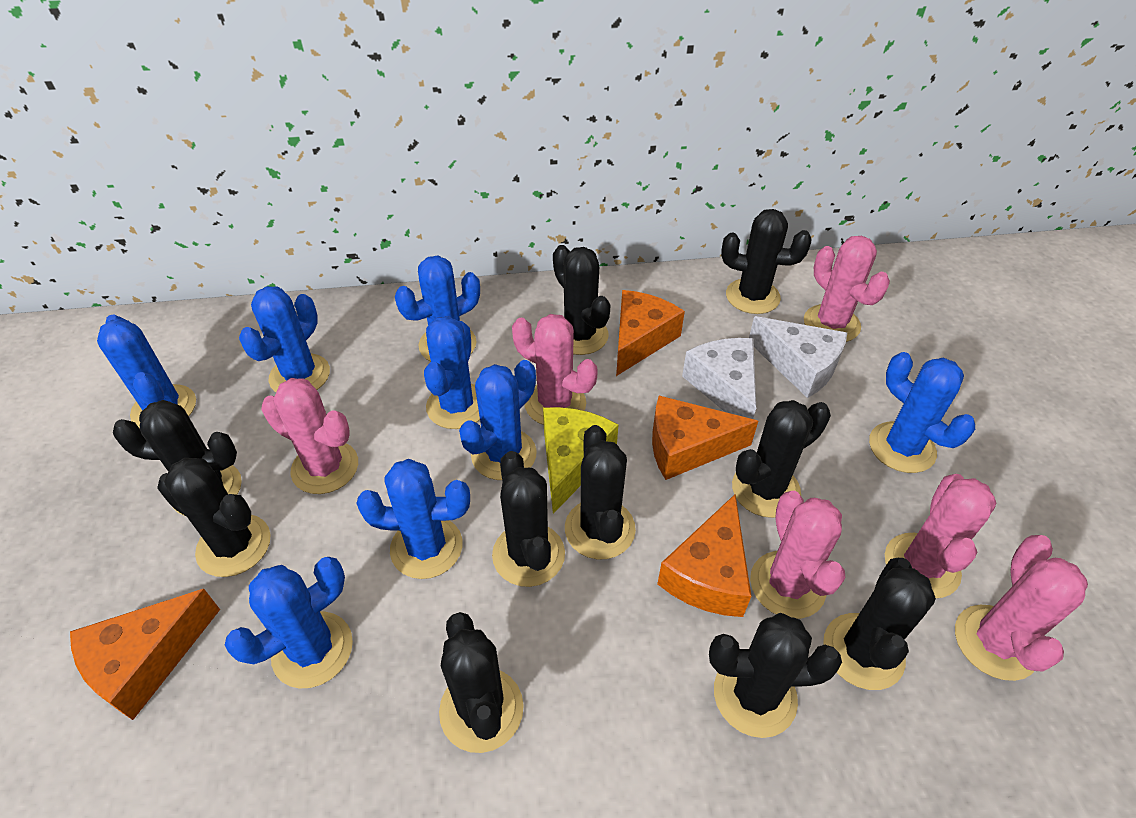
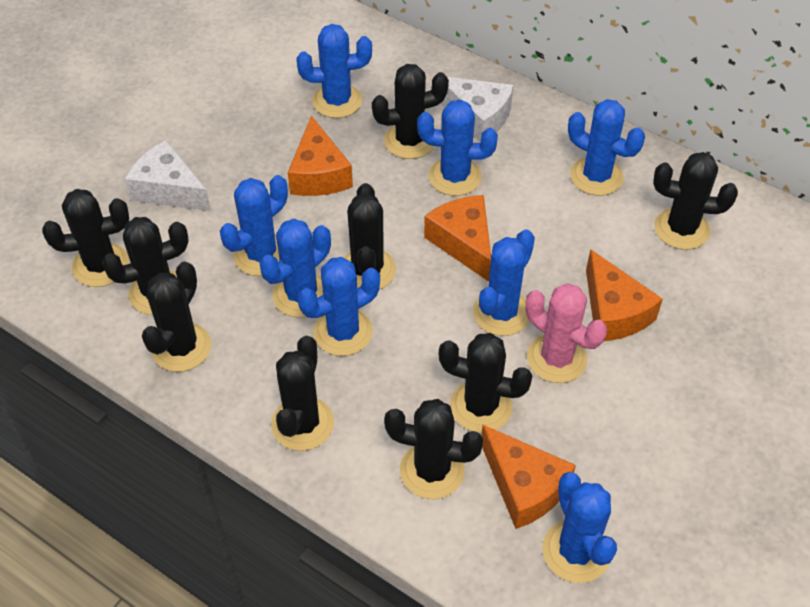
black cactus: 10 -> 9
pink cactus: 6 -> 1
yellow cheese: 1 -> 0

